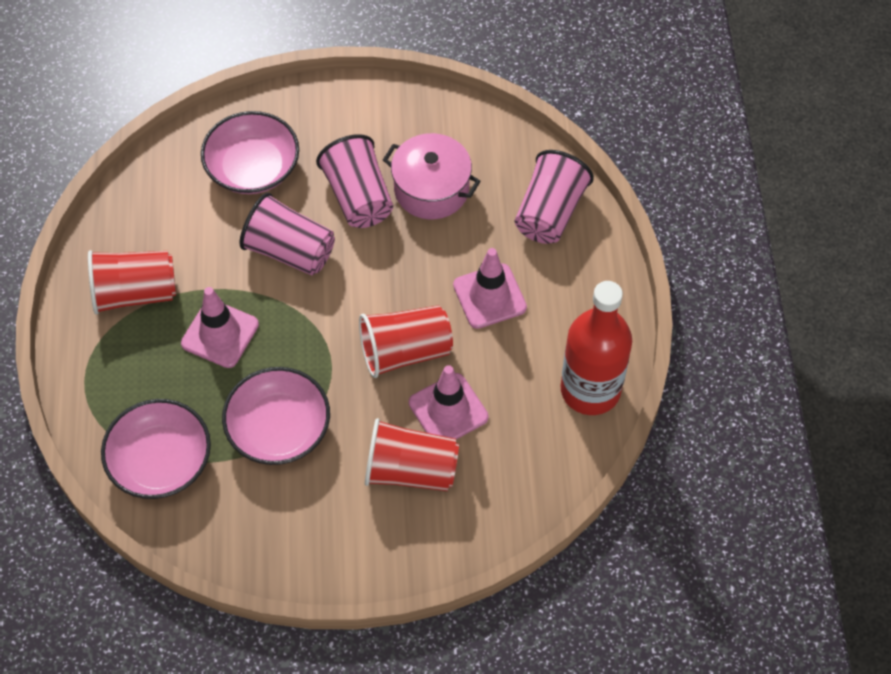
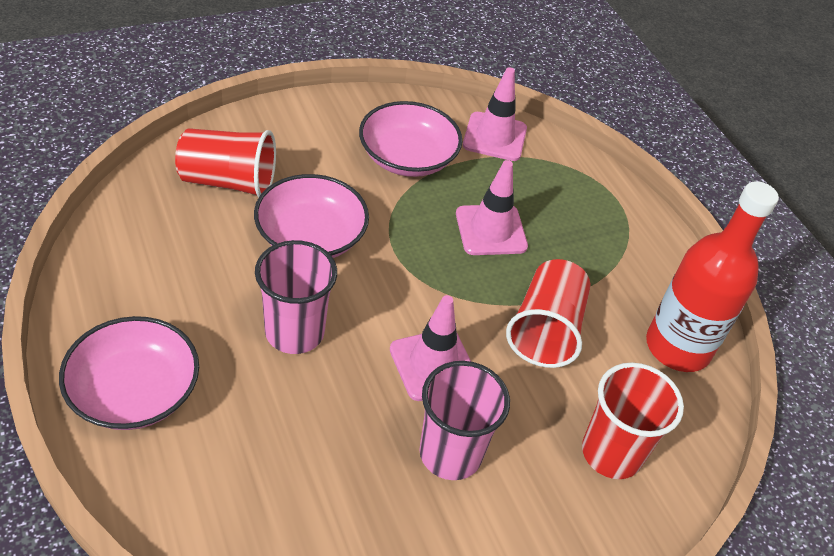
pink cup: 3 -> 2
pink pot: 1 -> 0

